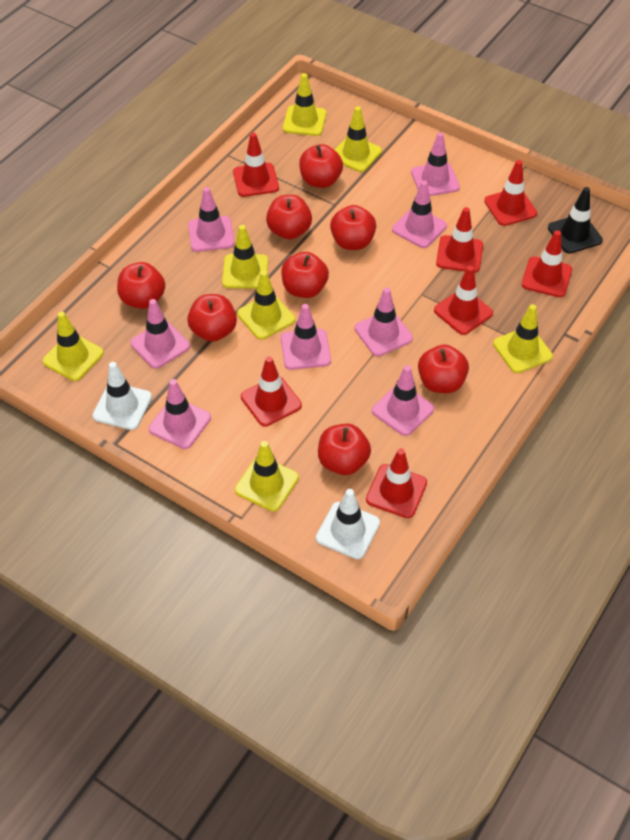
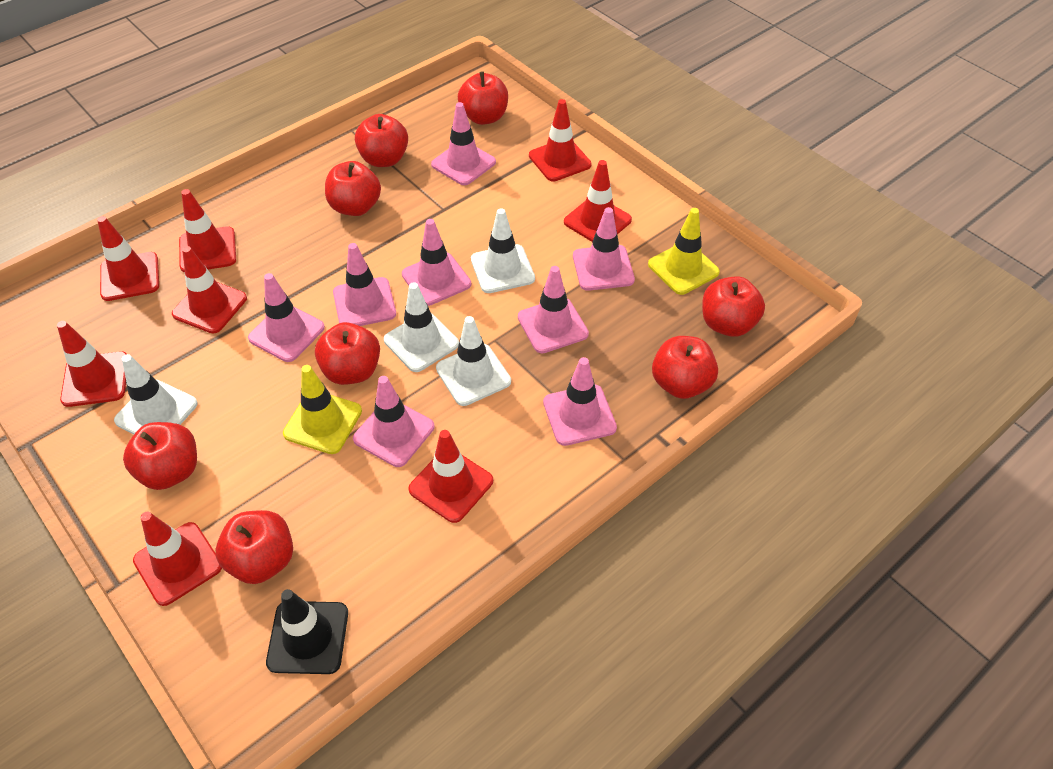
red traffic cone: 7 -> 8
white traffic cone: 2 -> 4
yellow traffic cone: 7 -> 2

